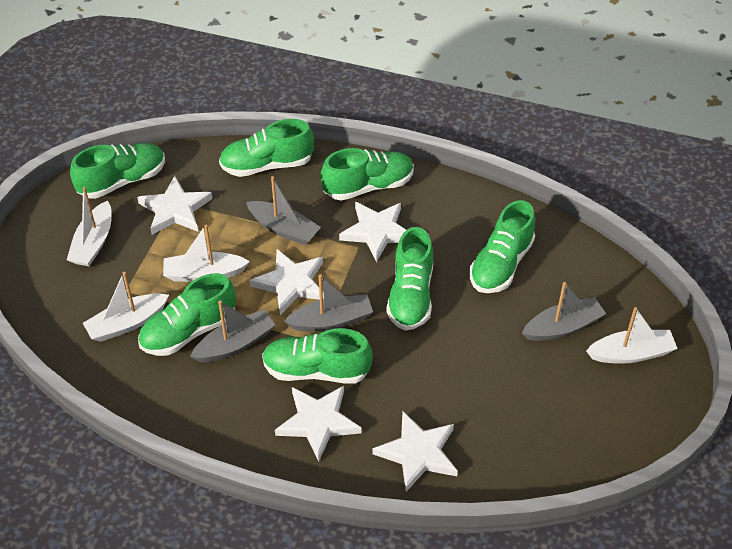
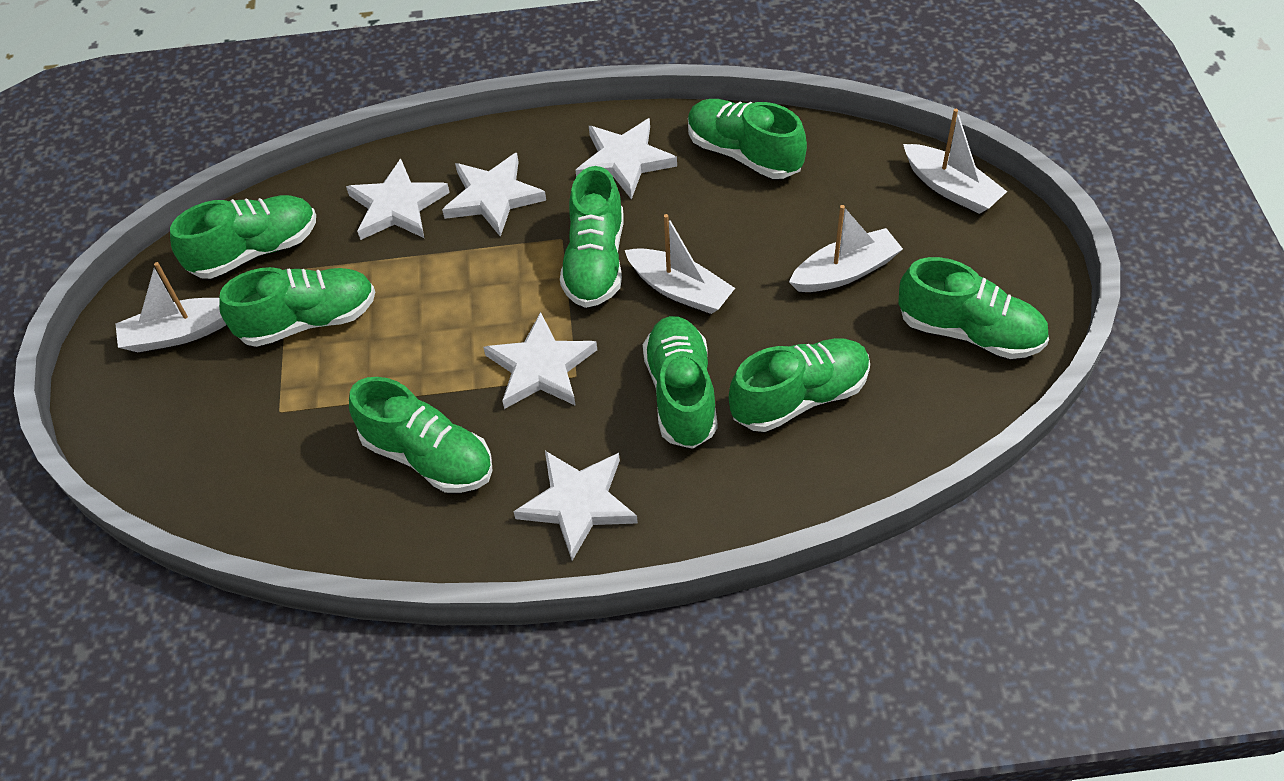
green shoe: 7 -> 8
grey boat: 4 -> 0

